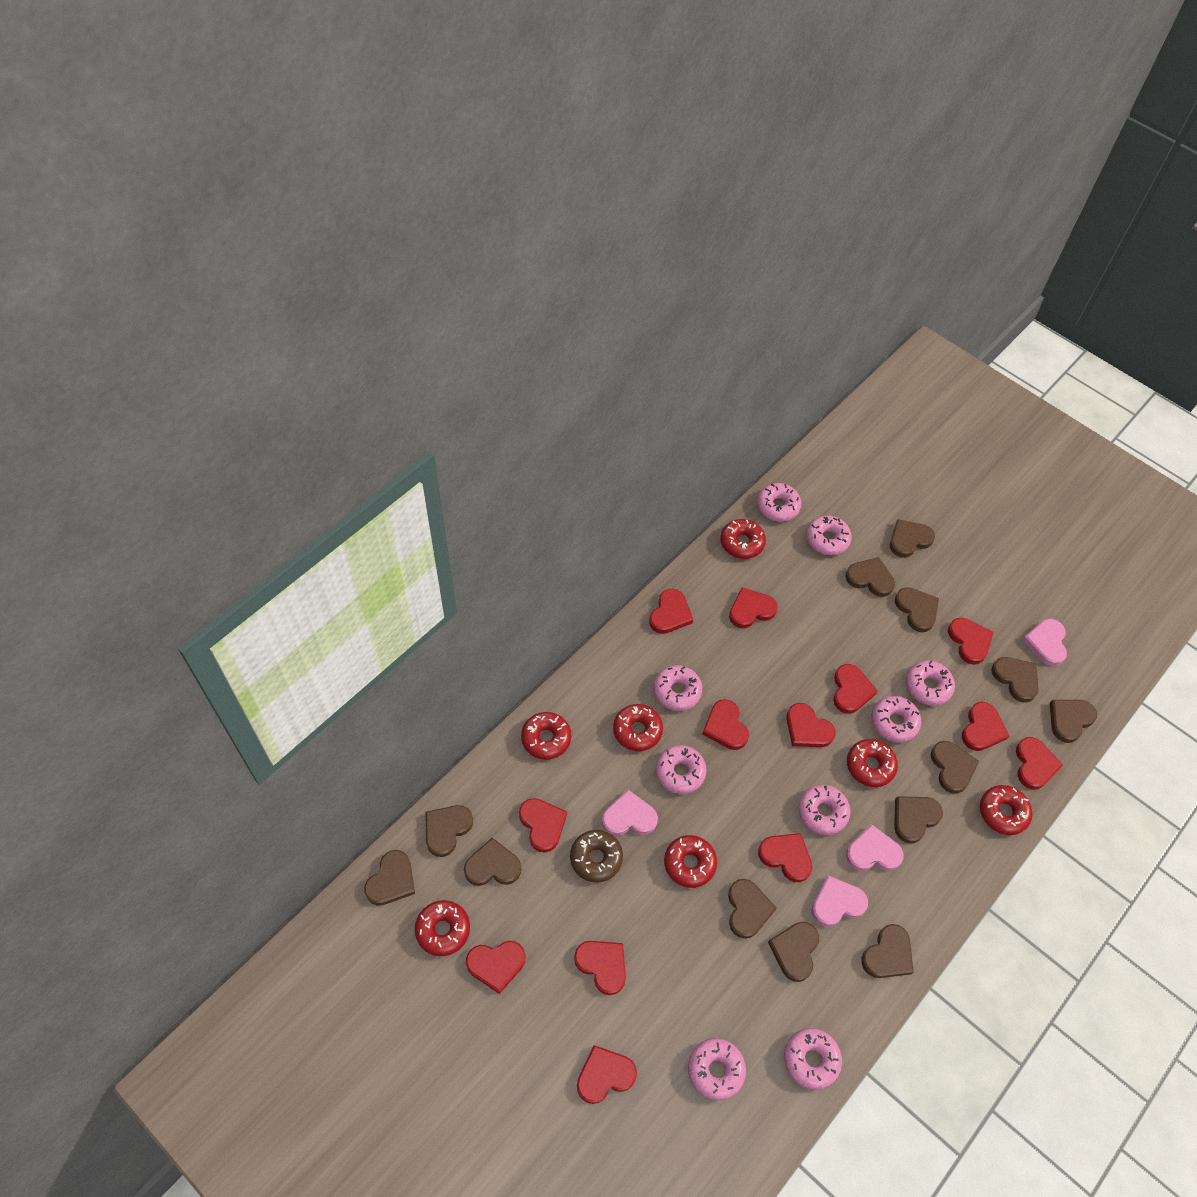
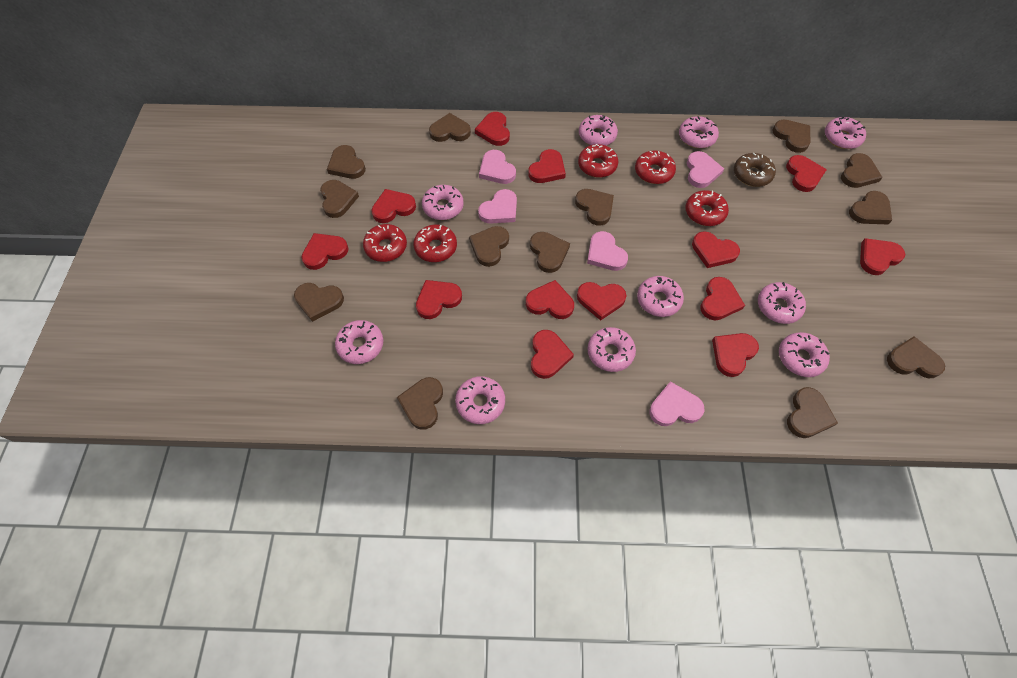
pink donut: 9 -> 10
pink heart: 4 -> 5
red donut: 7 -> 5

